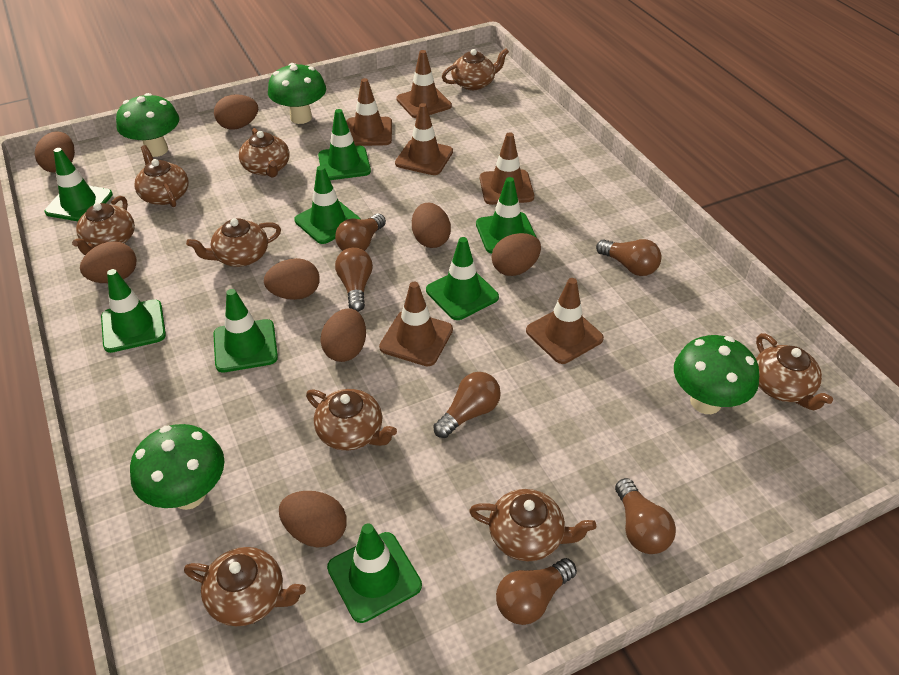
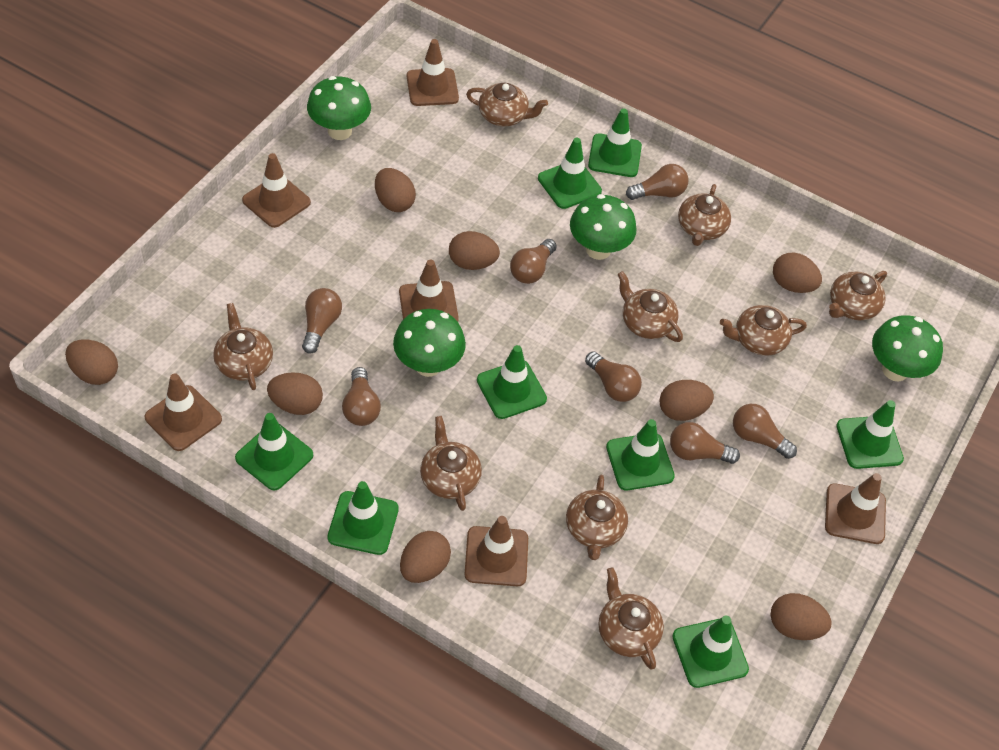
brown light bulb: 6 -> 7

